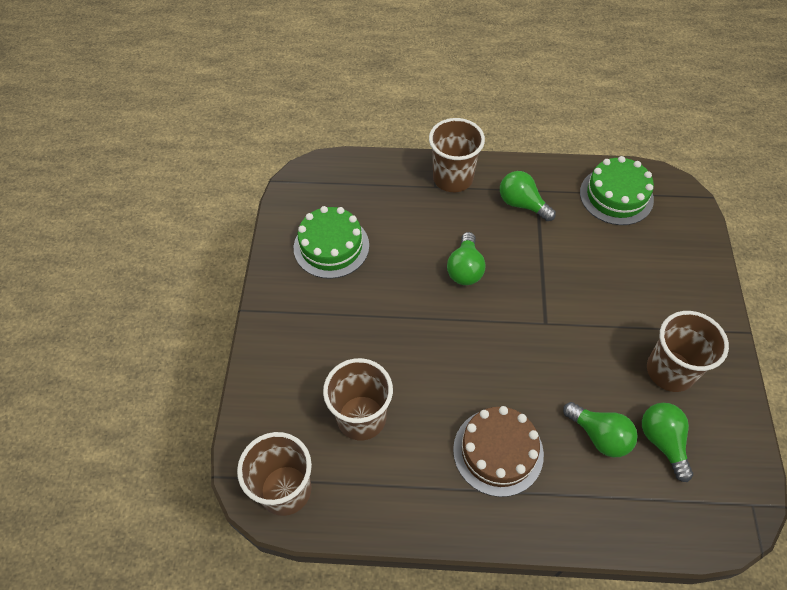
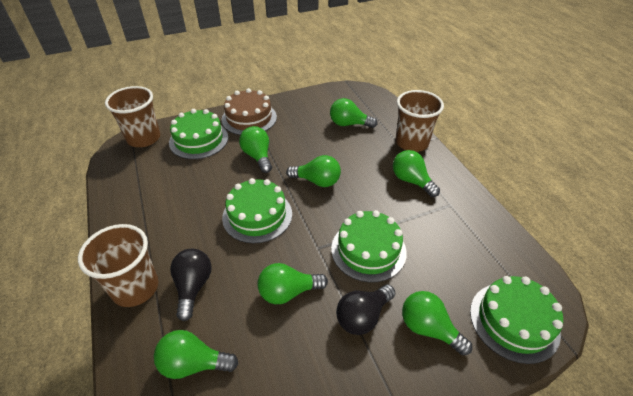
black light bulb: 0 -> 2
brown cup: 4 -> 3
green cake: 2 -> 4
green light bulb: 4 -> 7

